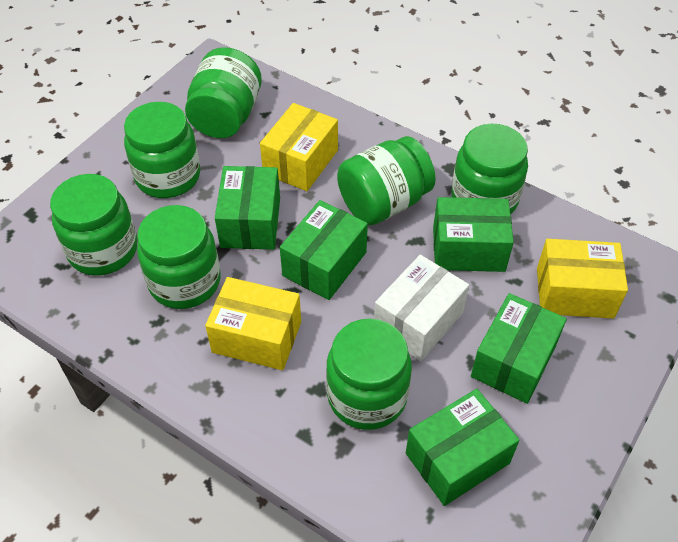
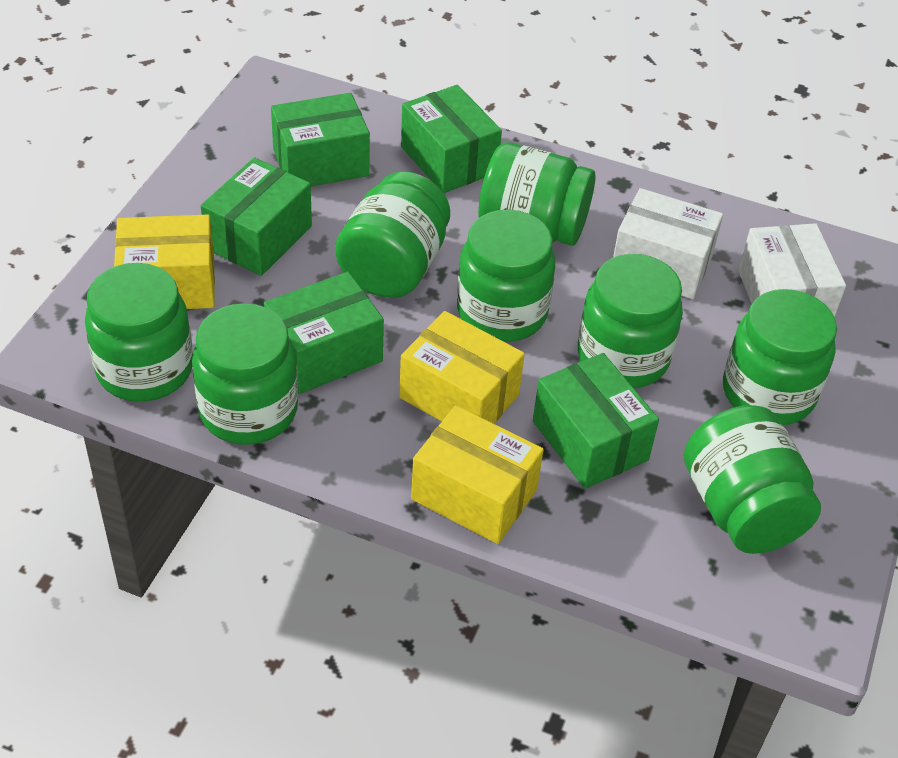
green jar: 7 -> 8
white box: 1 -> 2

